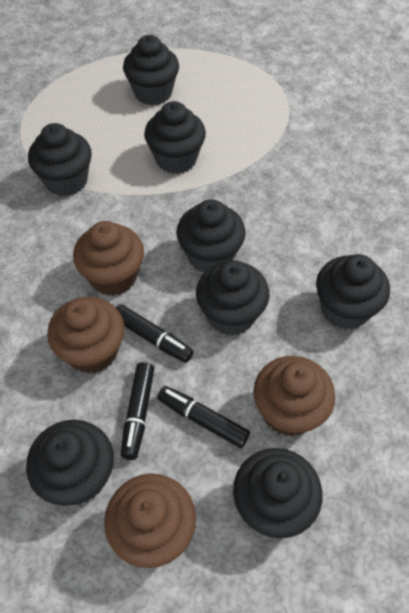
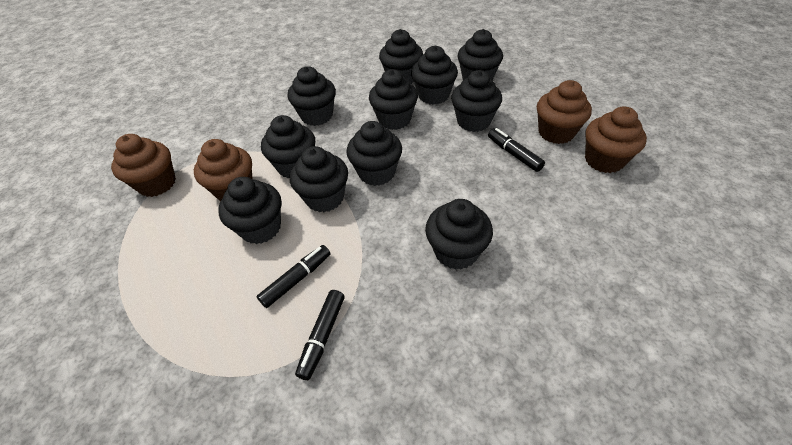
black cupcake: 8 -> 11

